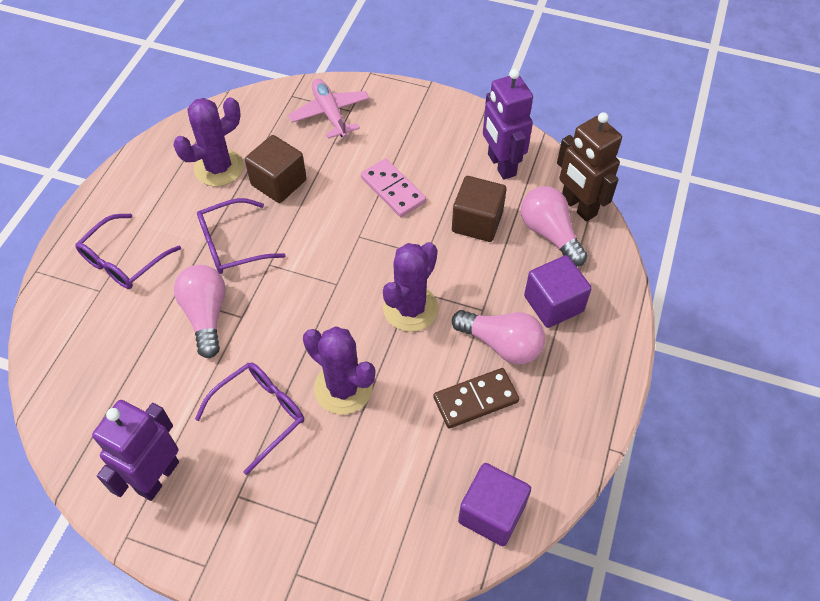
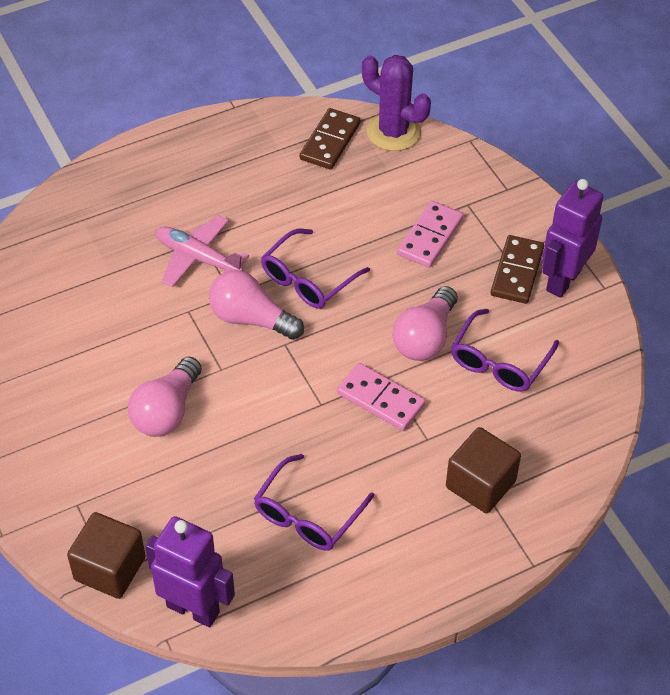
brown domino: 1 -> 2
brown robot: 1 -> 0
pink domino: 1 -> 2
purple cactus: 3 -> 1
purple cube: 2 -> 0

